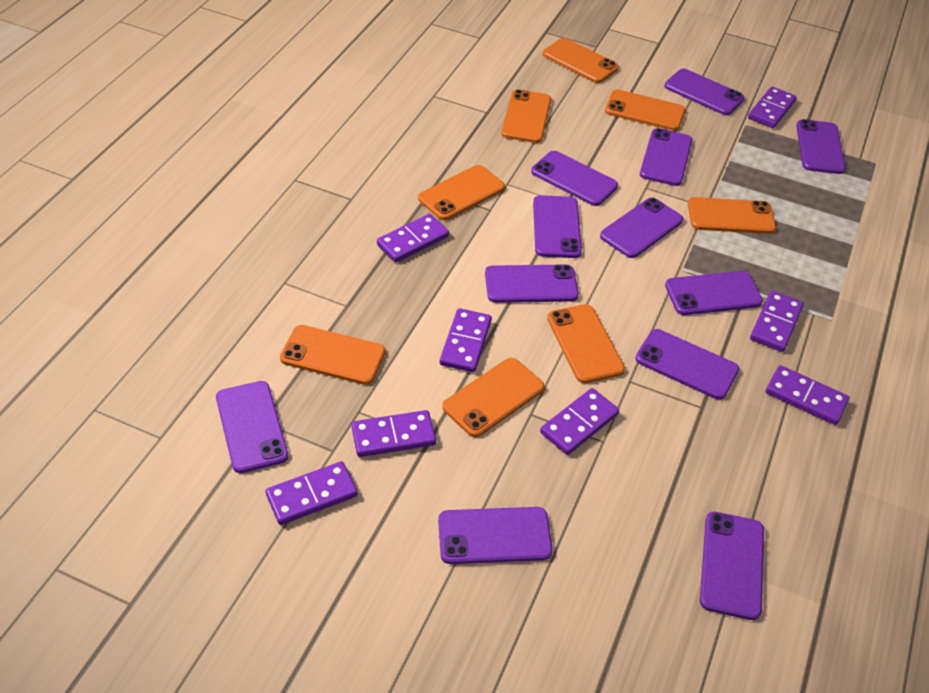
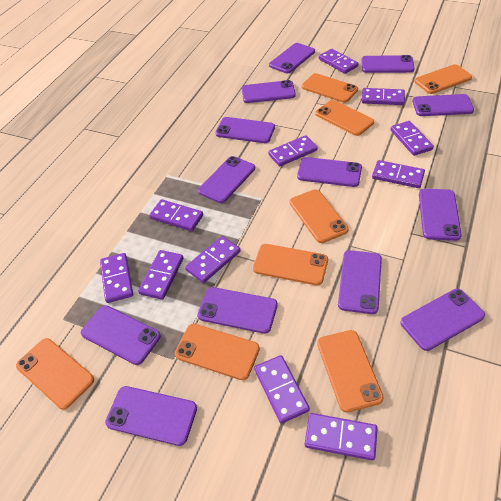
purple domino: 8 -> 11
purple phone: 12 -> 13

